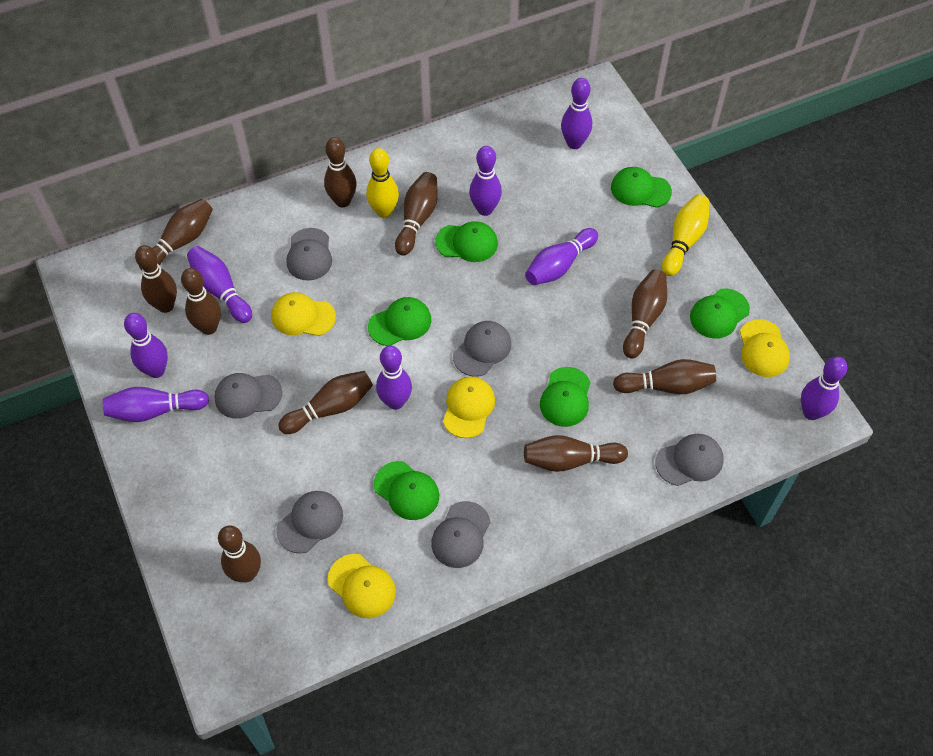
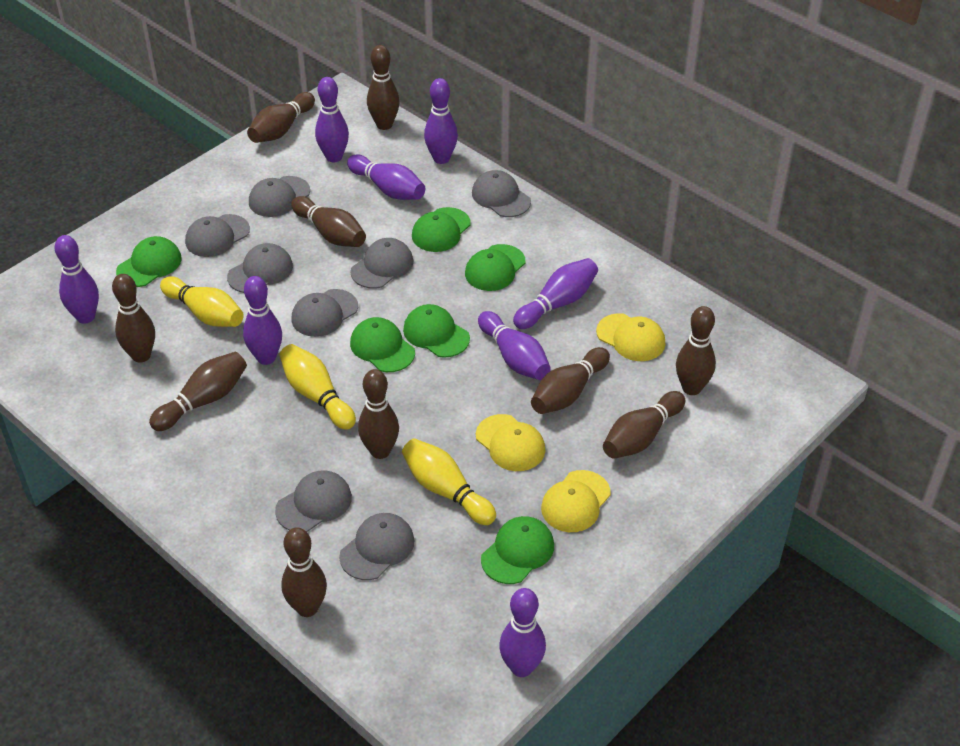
grey cap: 6 -> 8
yellow bowling pin: 2 -> 3
yellow cap: 4 -> 3

